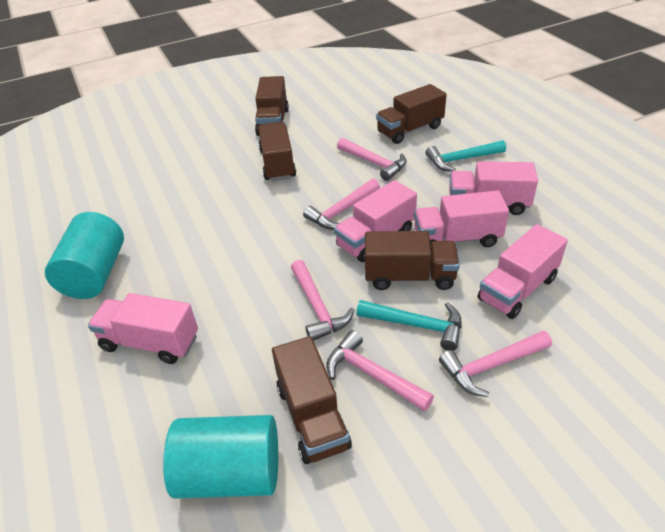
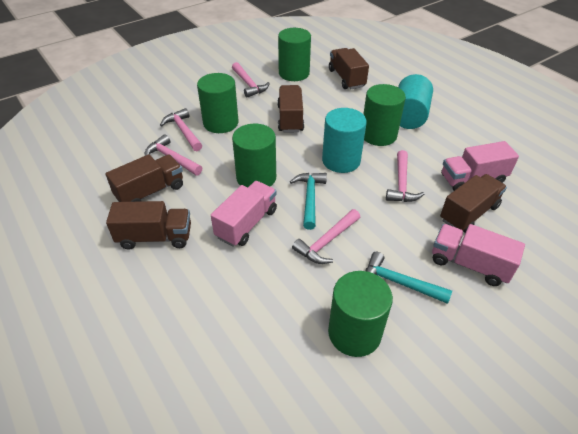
green cylinder: 0 -> 5
pink truck: 5 -> 3

